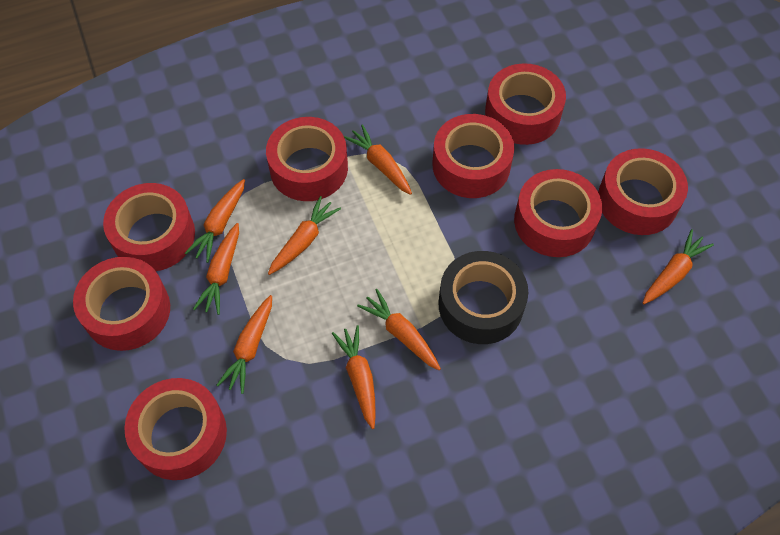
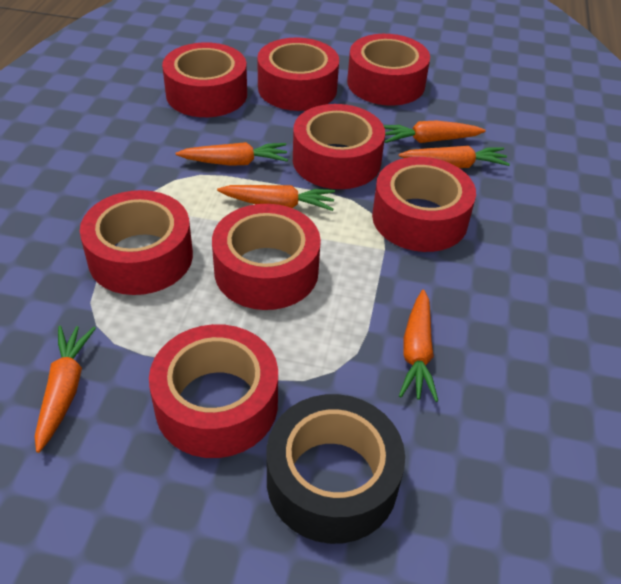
orange carrot: 8 -> 6

